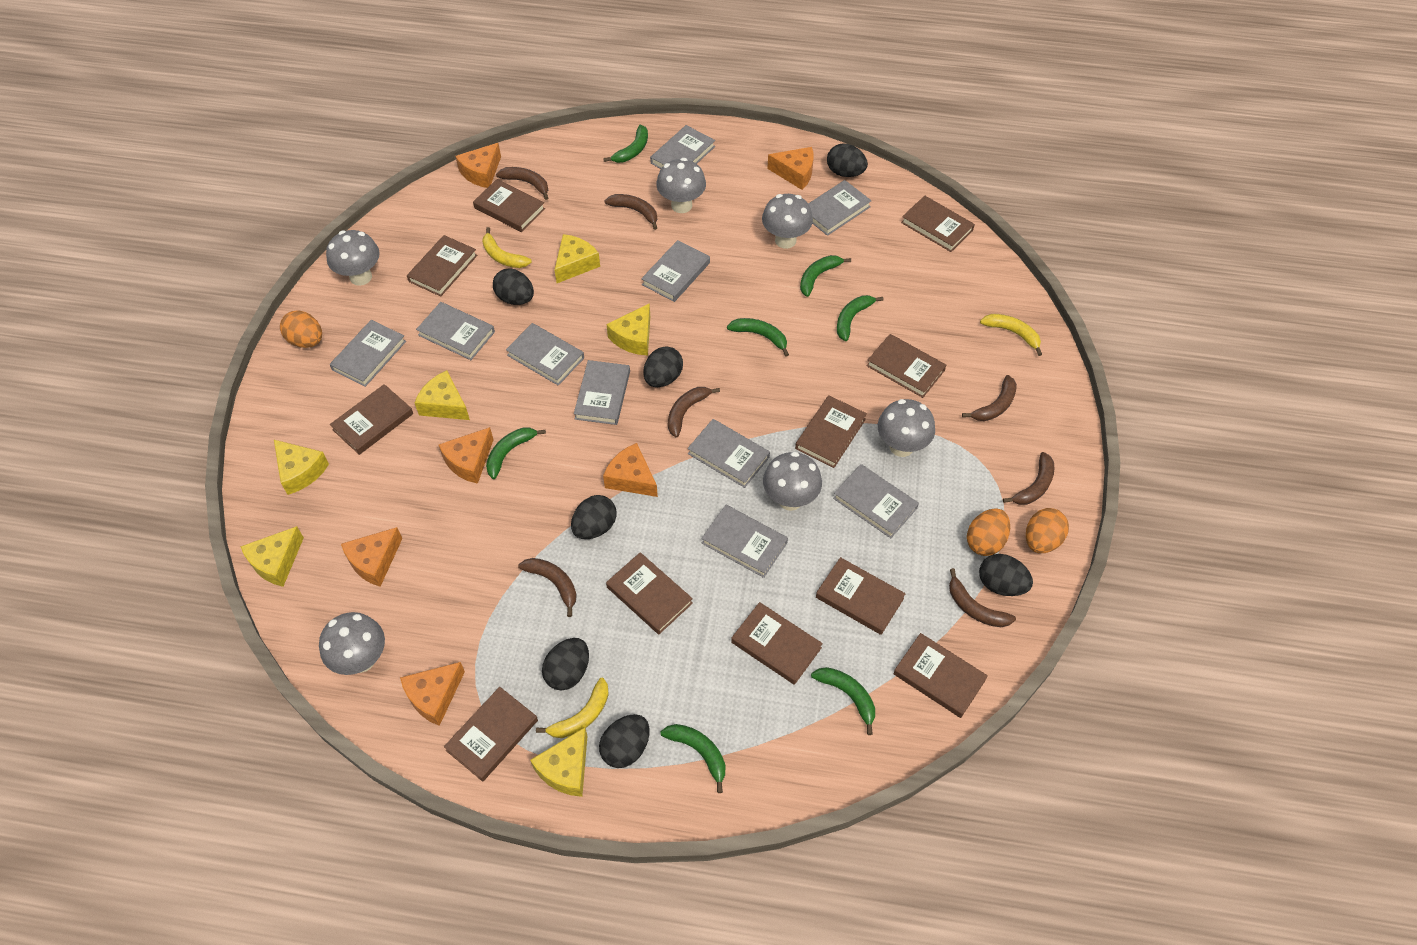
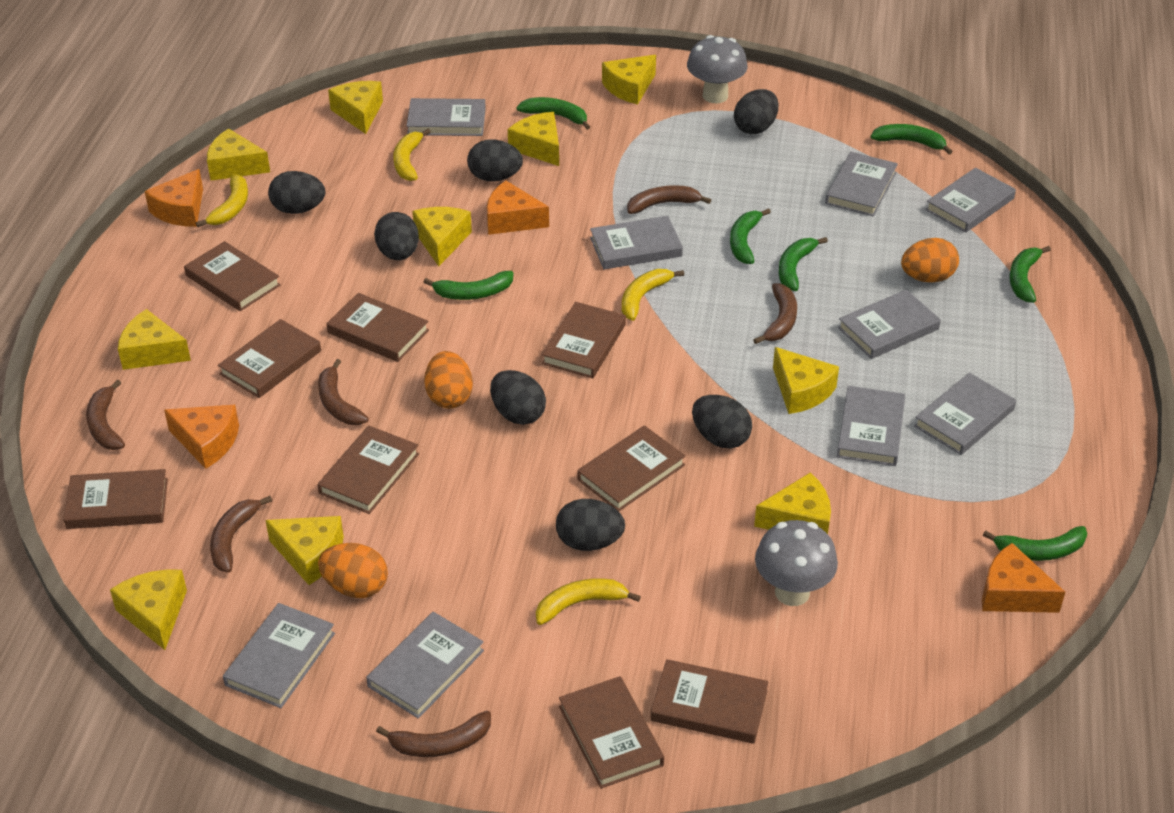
brown banana: 7 -> 6
brown book: 11 -> 9
grey book: 10 -> 9
grey mushroom: 6 -> 2
orange cheese: 6 -> 4
yellow banana: 3 -> 4
yellow cheese: 6 -> 10

